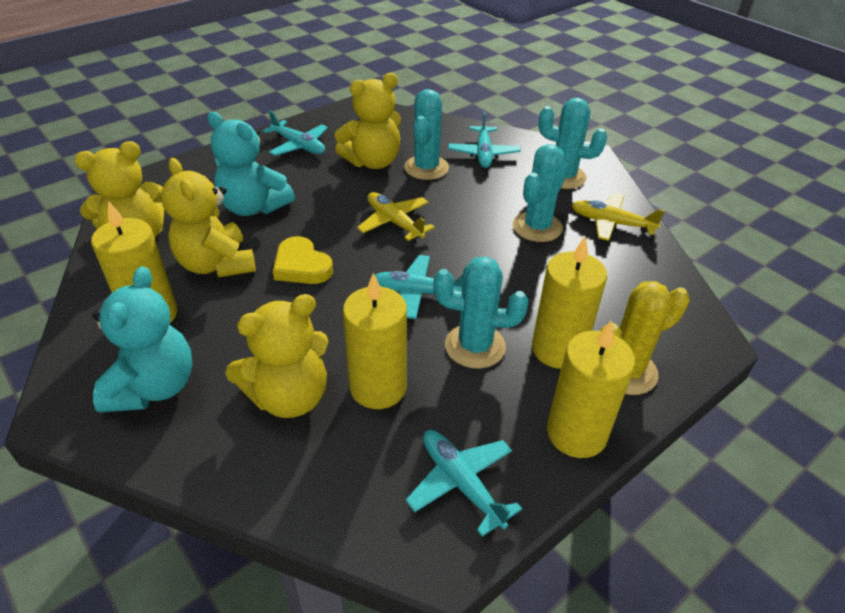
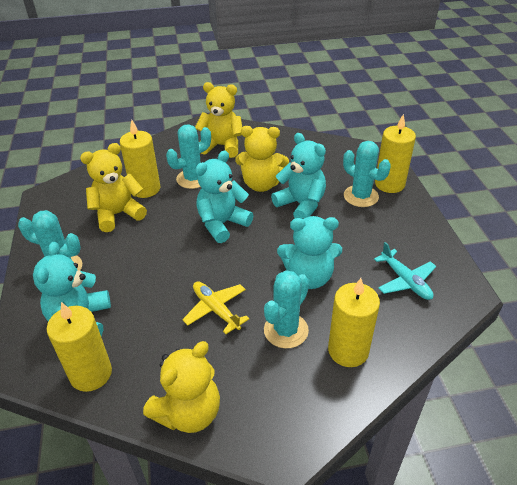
turquoise plane: 4 -> 1
turquoise teddy bear: 2 -> 4
yellow cactus: 1 -> 0
yellow heart: 1 -> 0
yellow plane: 2 -> 1

